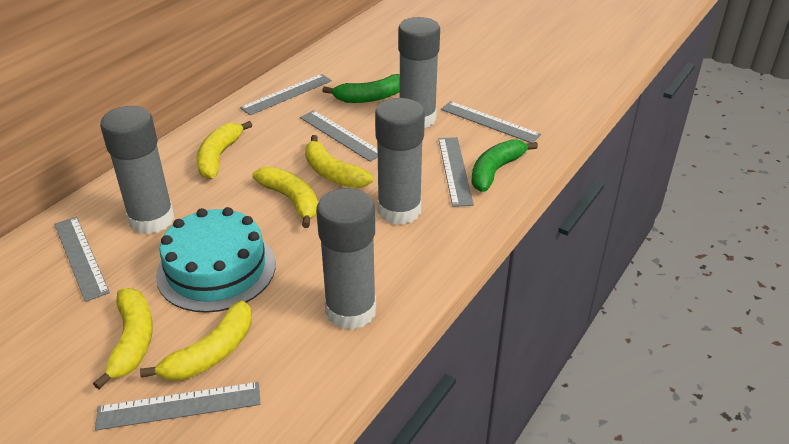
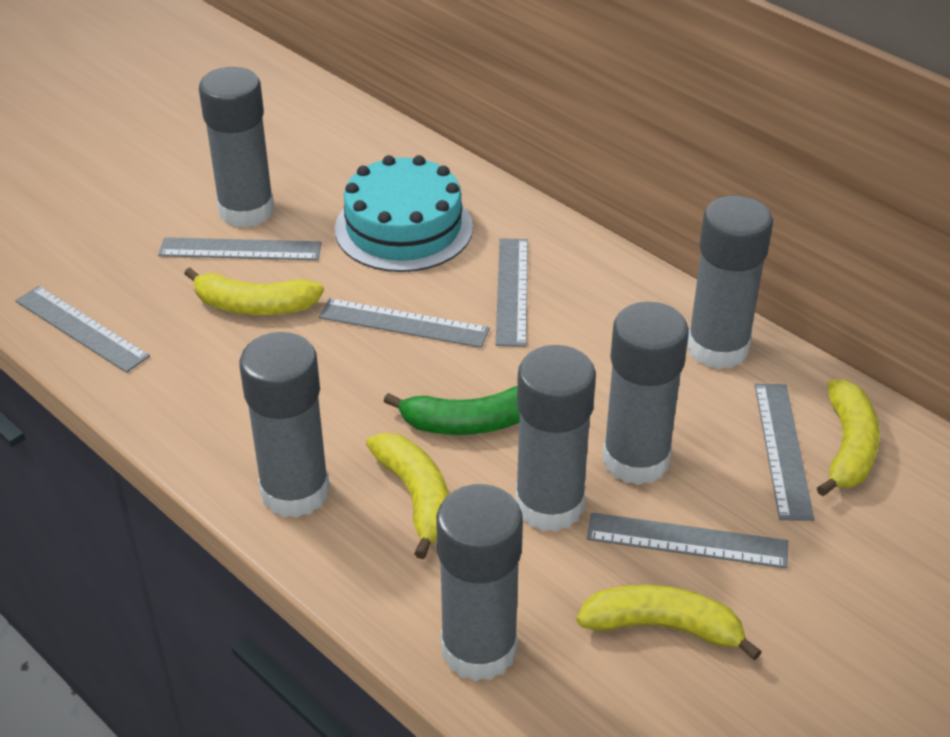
green banana: 2 -> 1
grey glue stick: 4 -> 6
yellow banana: 5 -> 4

